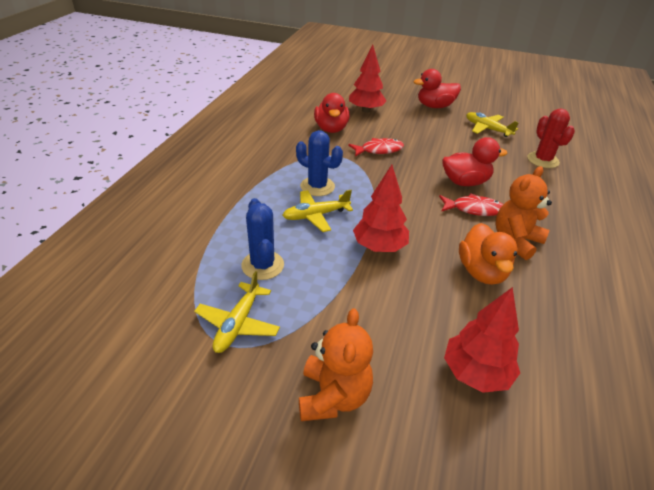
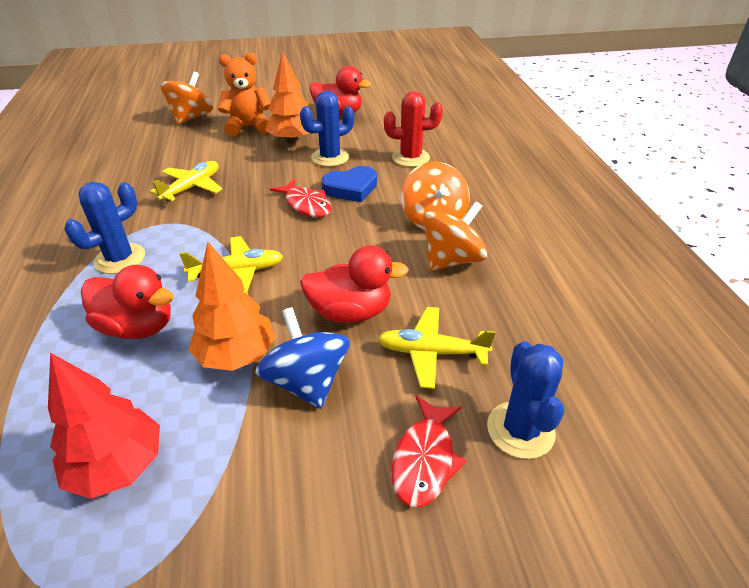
blue cactus: 2 -> 3
blue heart: 0 -> 1
blue spinning top: 0 -> 1
orange duck: 1 -> 0
orange spinning top: 0 -> 3
orange teddy bear: 2 -> 1
orange tree: 0 -> 2
red tree: 3 -> 1

